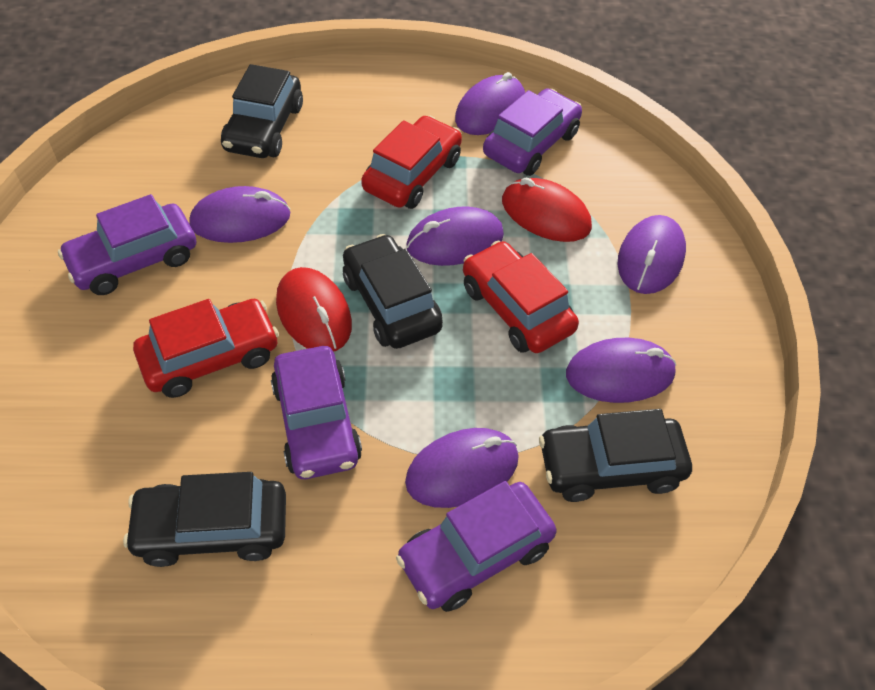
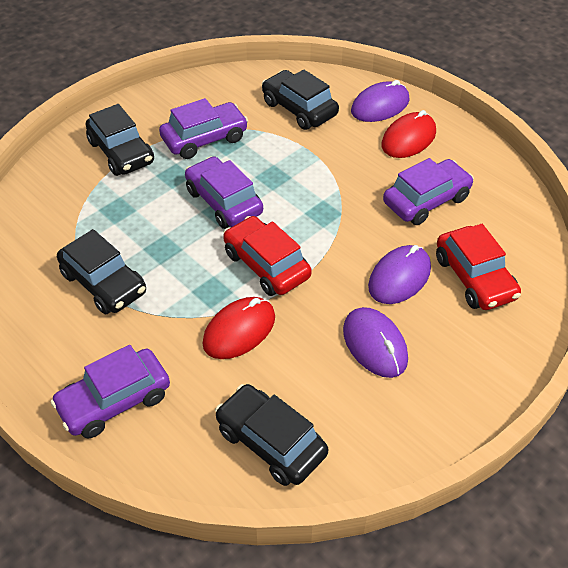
purple mouse: 6 -> 3
red car: 3 -> 2

